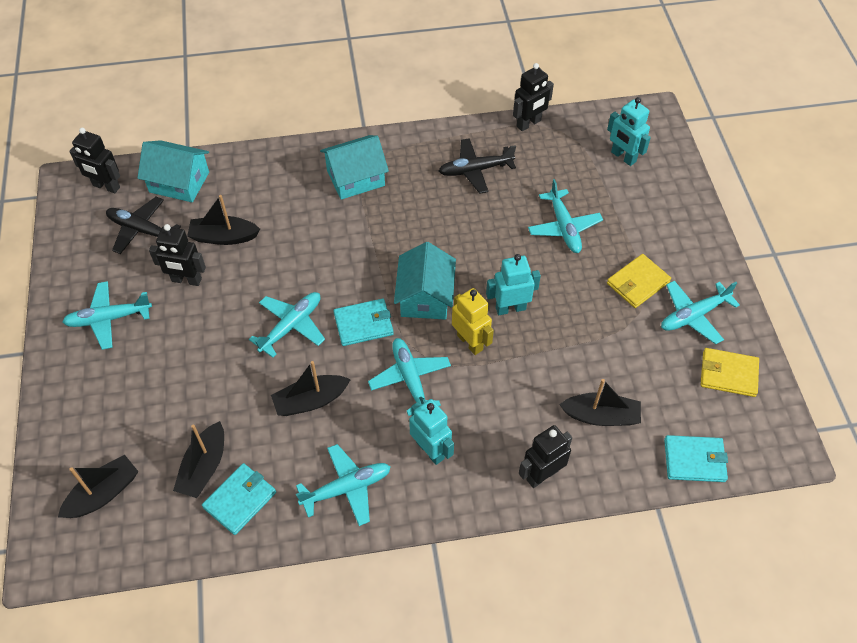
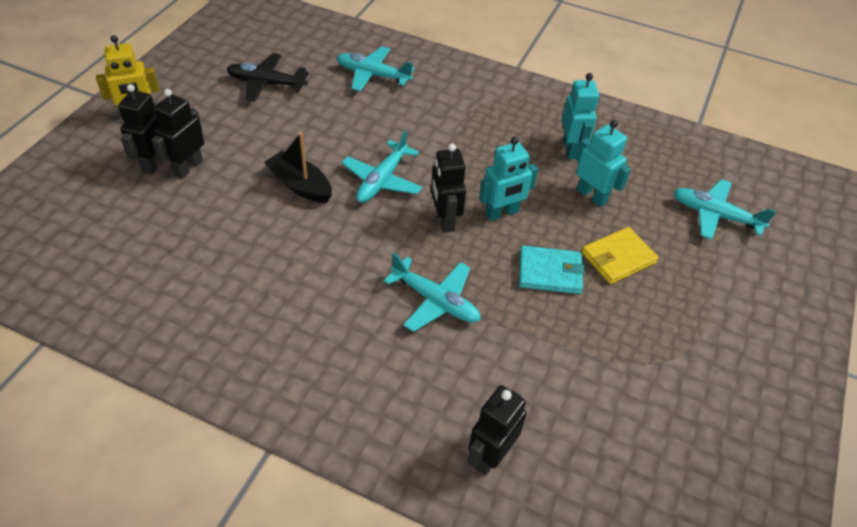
black boat: 5 -> 1
black plane: 2 -> 1
turquoise house: 3 -> 0
turquoise plane: 6 -> 4
turquoise wallet: 3 -> 1
yellow wallet: 2 -> 1

